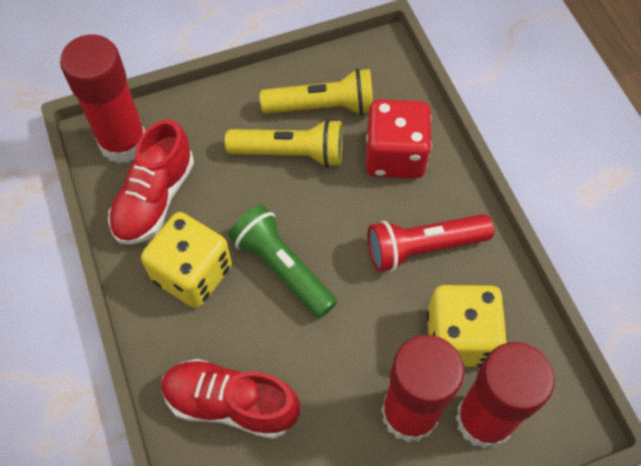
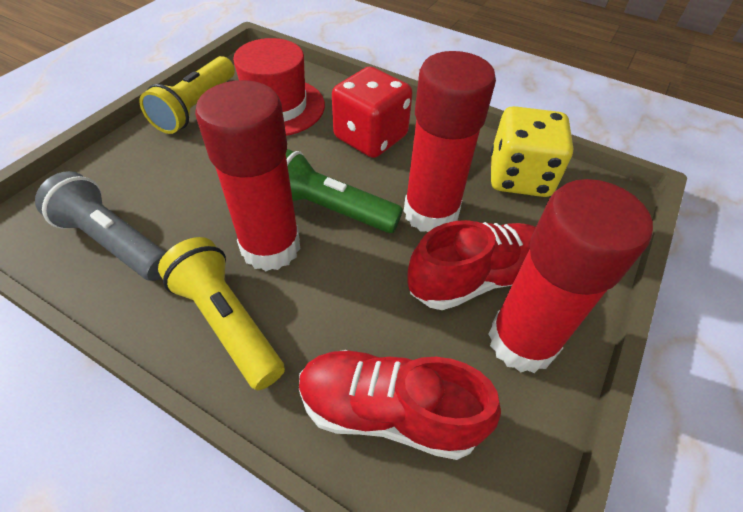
grey flashlight: 0 -> 1
red flashlight: 1 -> 0
red hat: 0 -> 1
yellow dice: 2 -> 1

